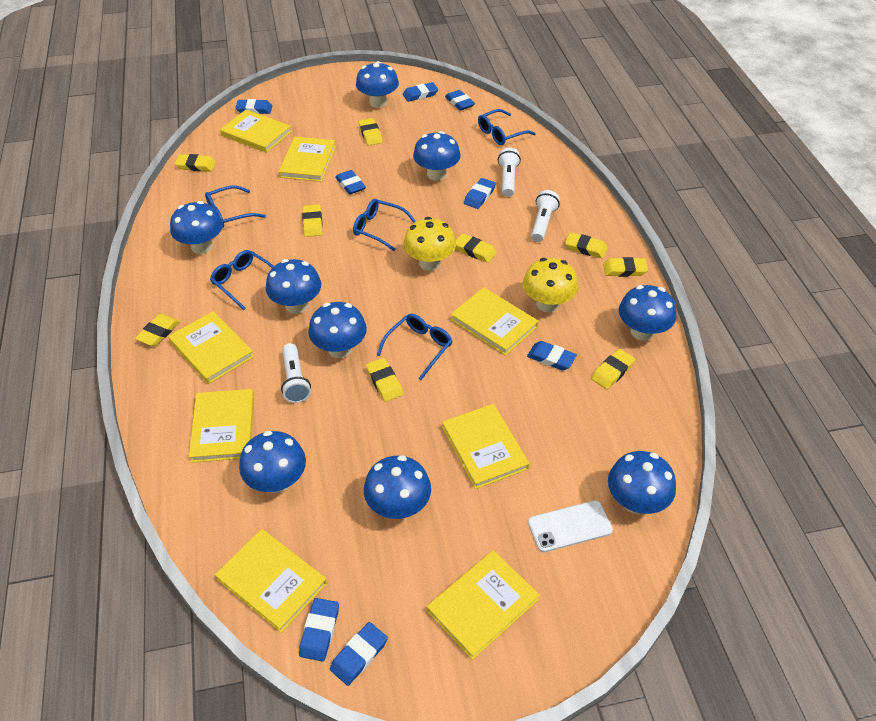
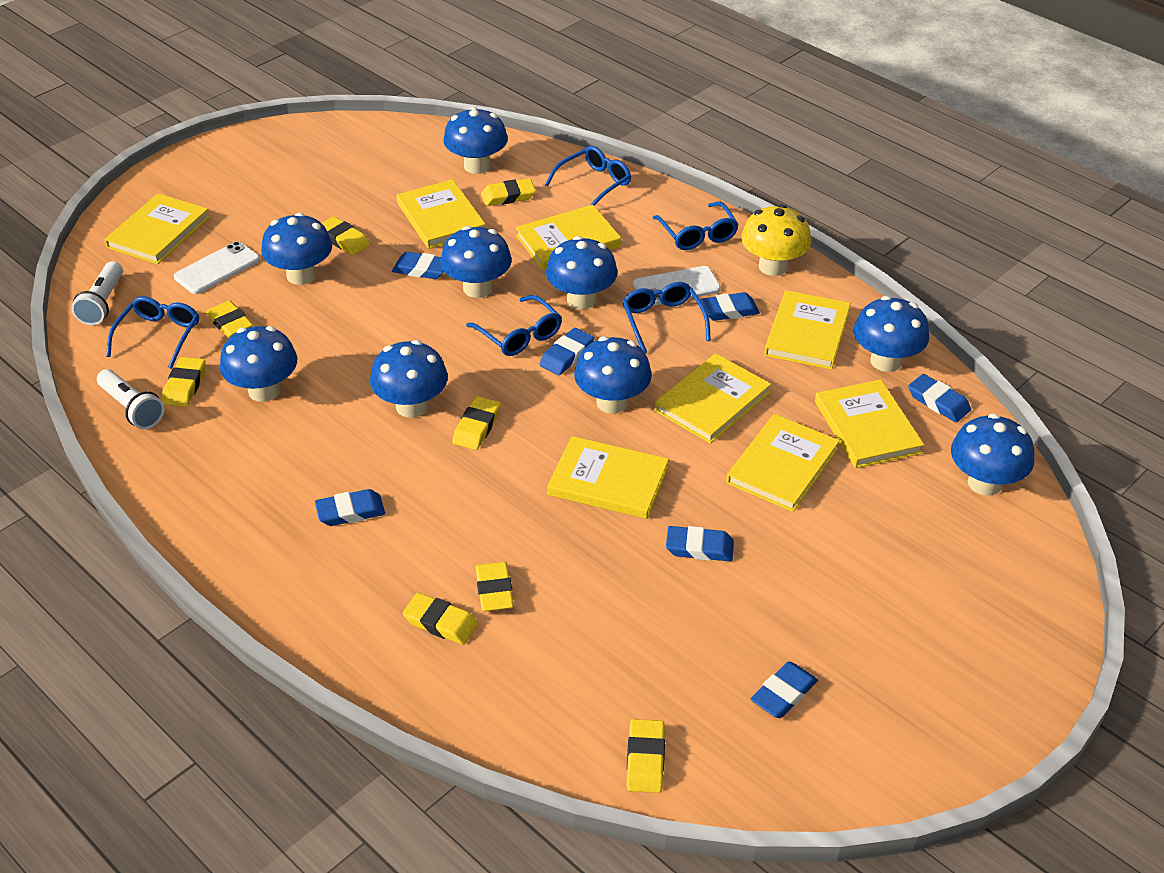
blue eraser: 8 -> 7
white flashlight: 3 -> 2
white phone: 1 -> 2
yellow eraser: 9 -> 8
yellow mushroom: 2 -> 1

